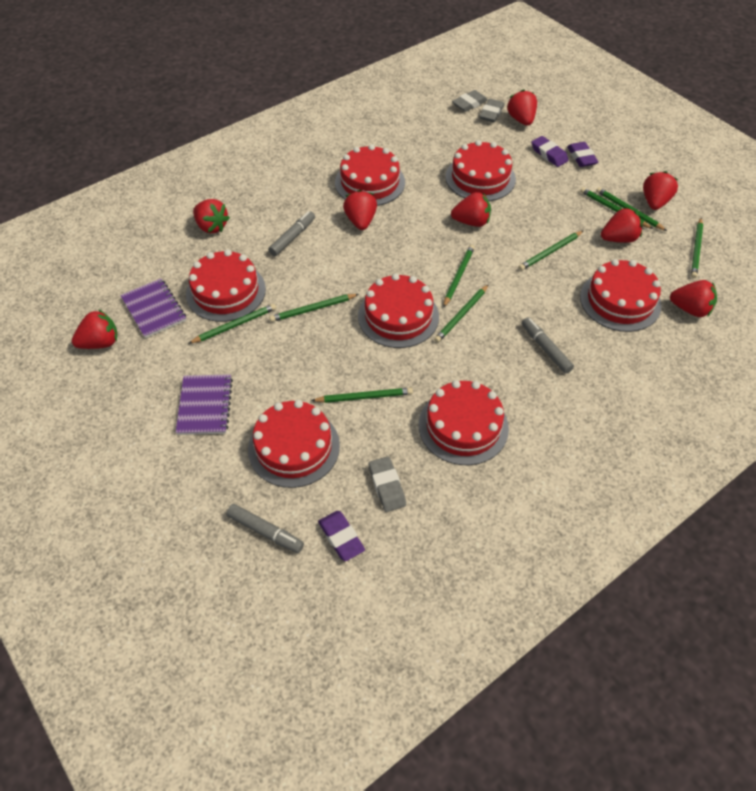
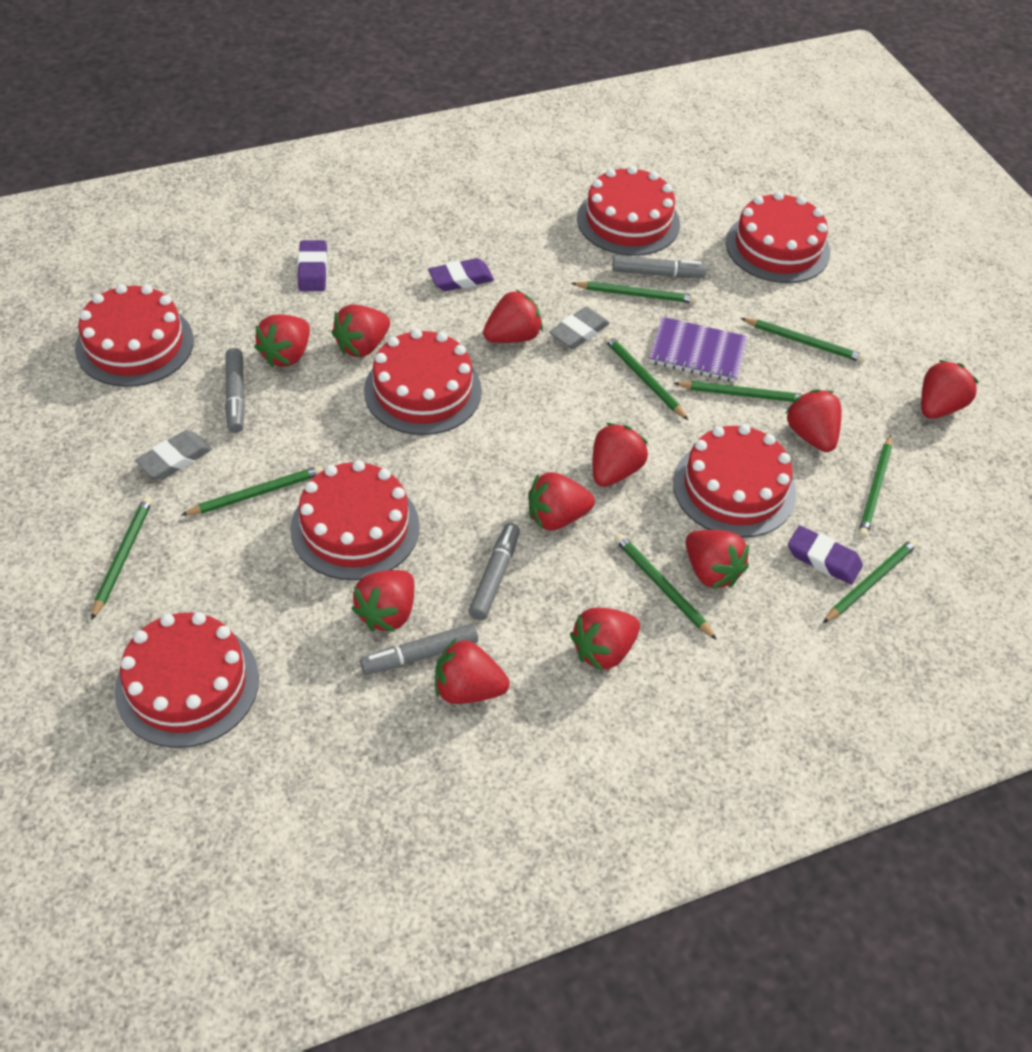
grey eraser: 3 -> 2
grey marker: 3 -> 4
purple notebook: 2 -> 1
red strawberry: 8 -> 11

